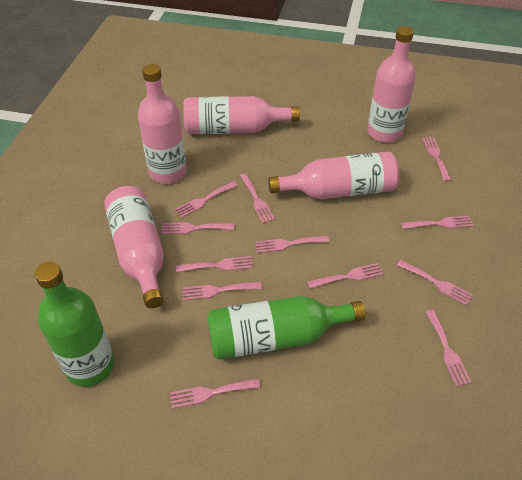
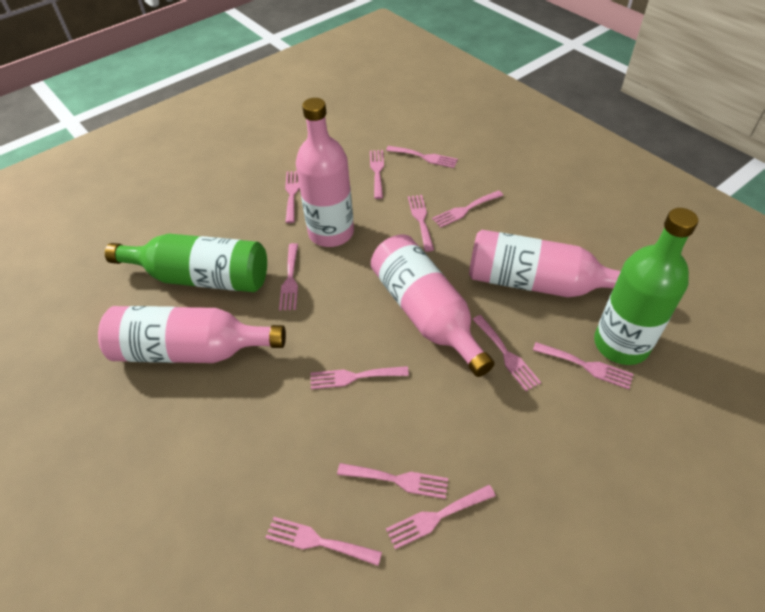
pink bottle: 5 -> 4

